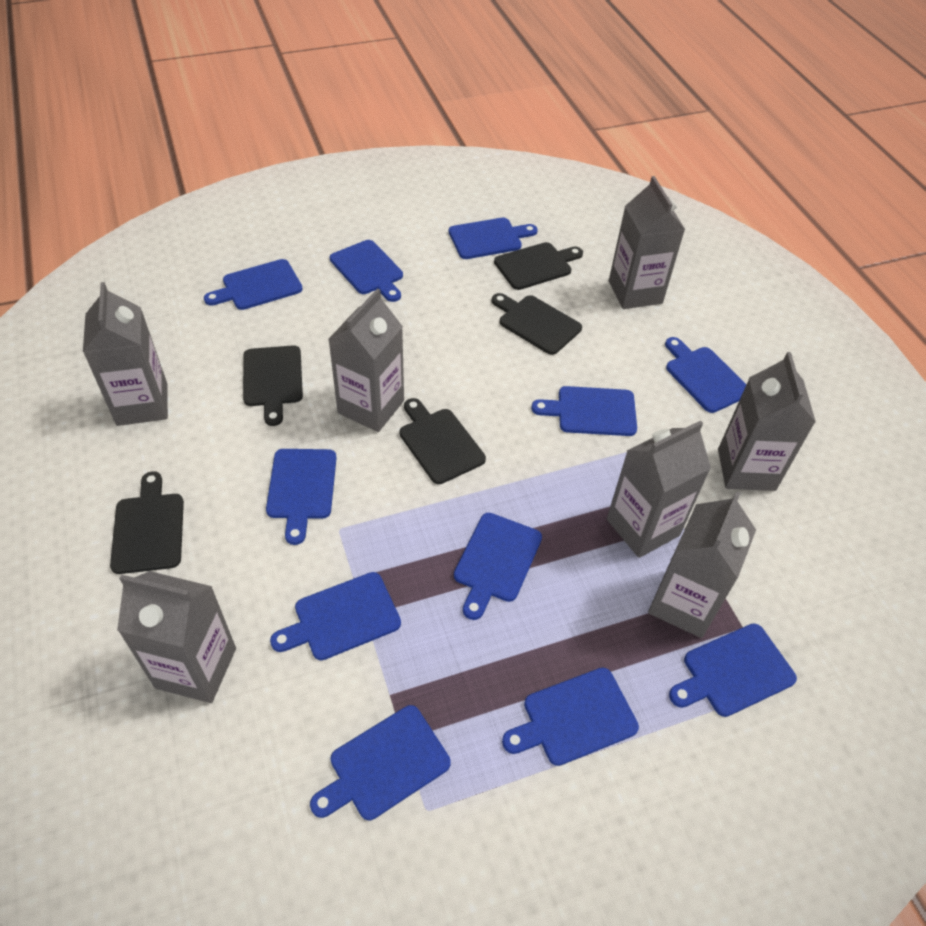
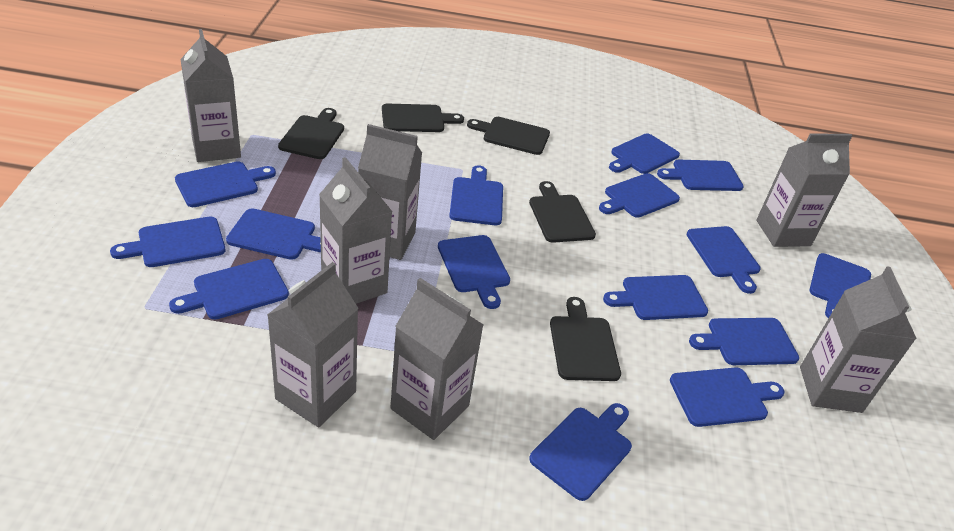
blue cutting board: 11 -> 15

